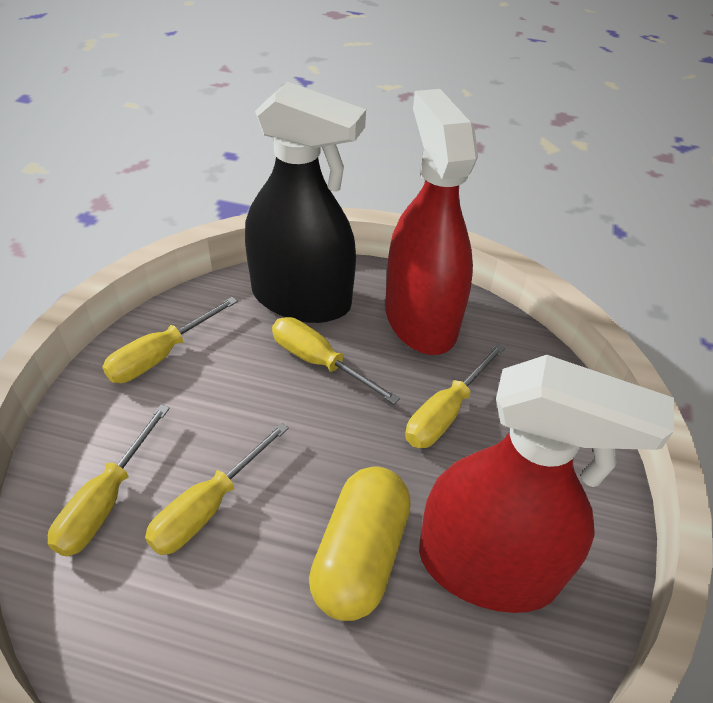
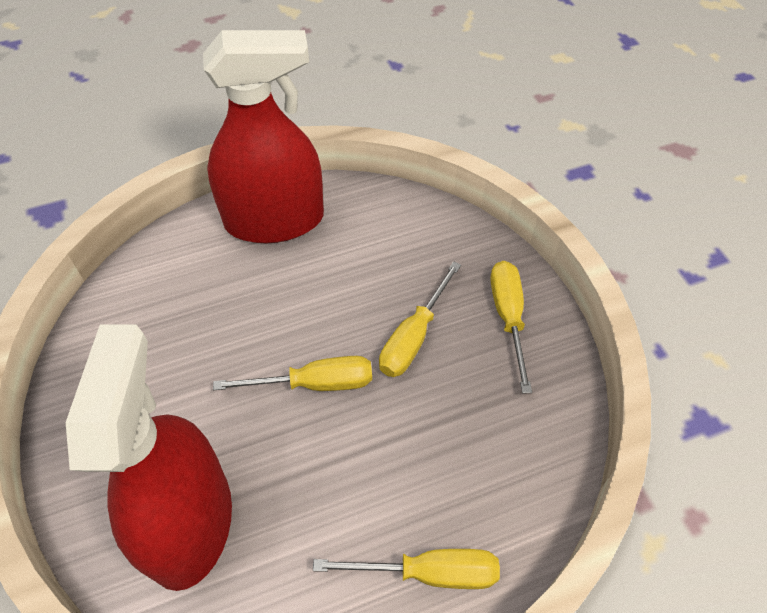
black spray bottle: 1 -> 0
yellow capsule: 1 -> 0
yellow screwdriver: 5 -> 4

